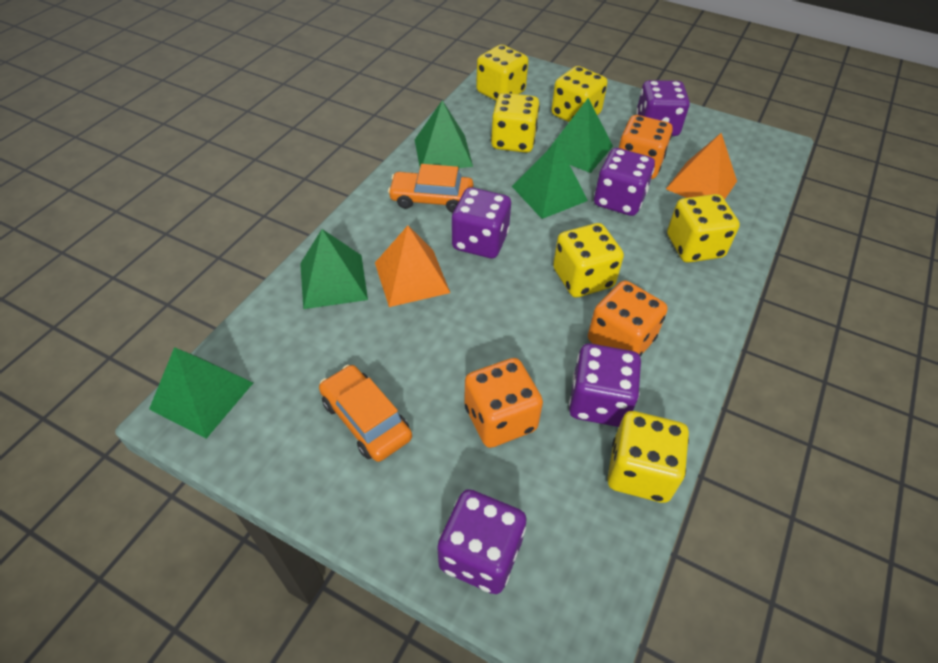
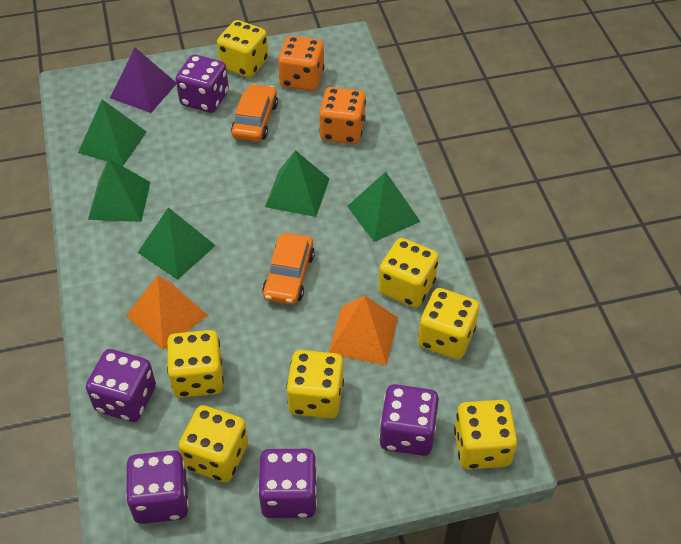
orange dice: 3 -> 2
purple pyramid: 0 -> 1
yellow dice: 6 -> 7

